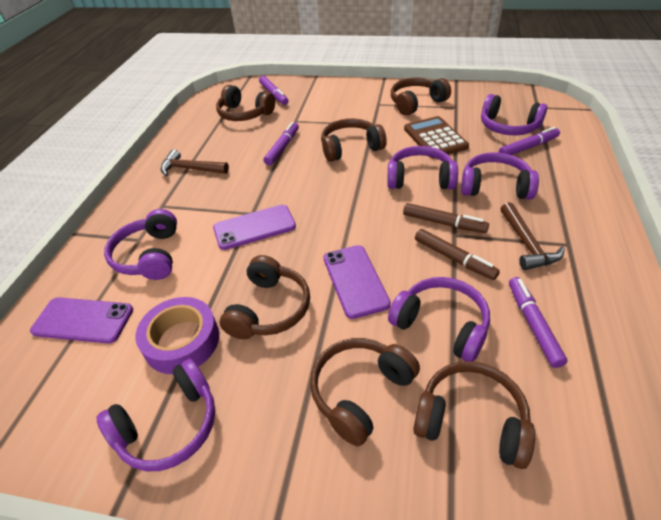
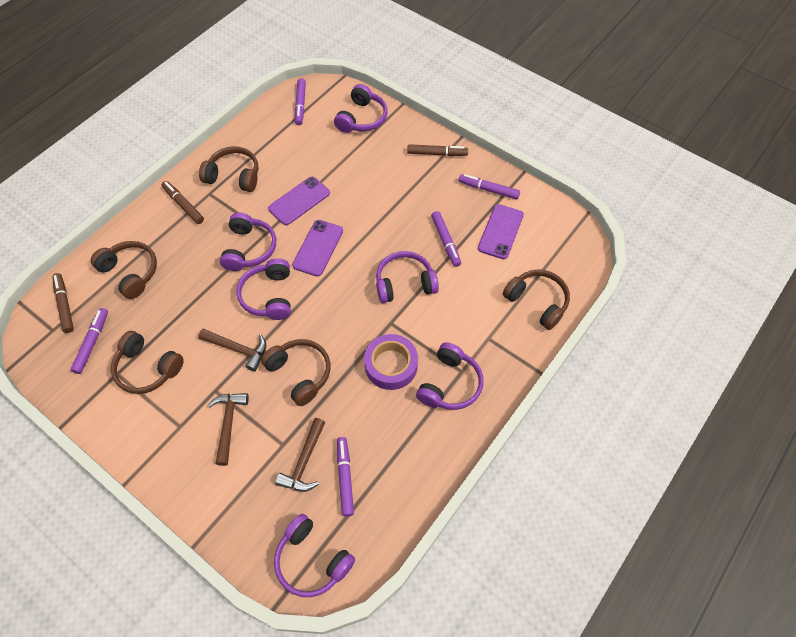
brown calculator: 1 -> 0
brown hammer: 2 -> 3
brown headphones: 6 -> 5
brown marker: 2 -> 3
purple marker: 4 -> 5

